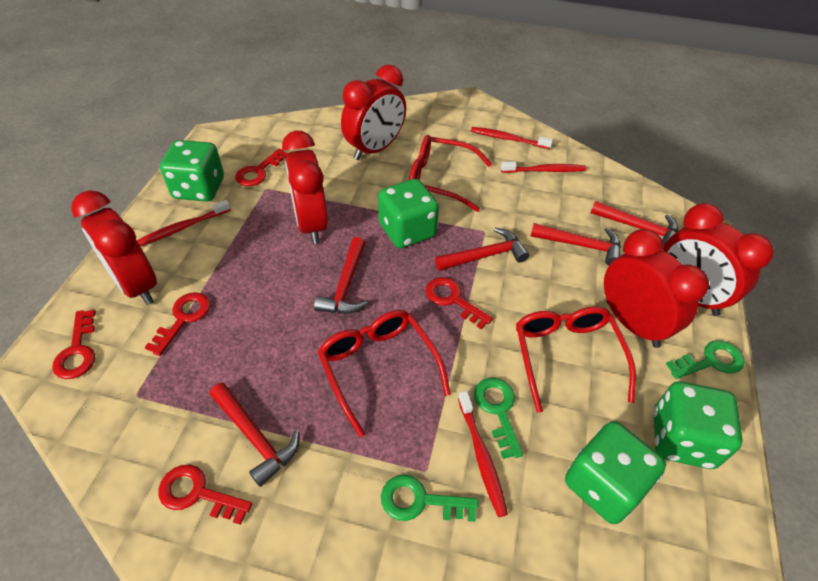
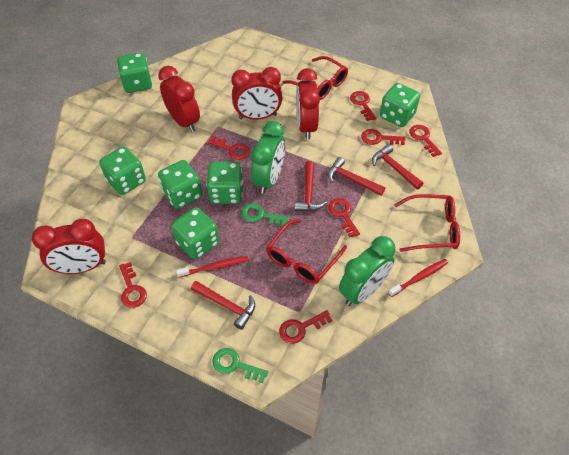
green clock: 0 -> 2
green dice: 4 -> 6
green key: 3 -> 2
red clock: 5 -> 4
red hammer: 5 -> 4
red key: 5 -> 7
red toothbrush: 4 -> 2

